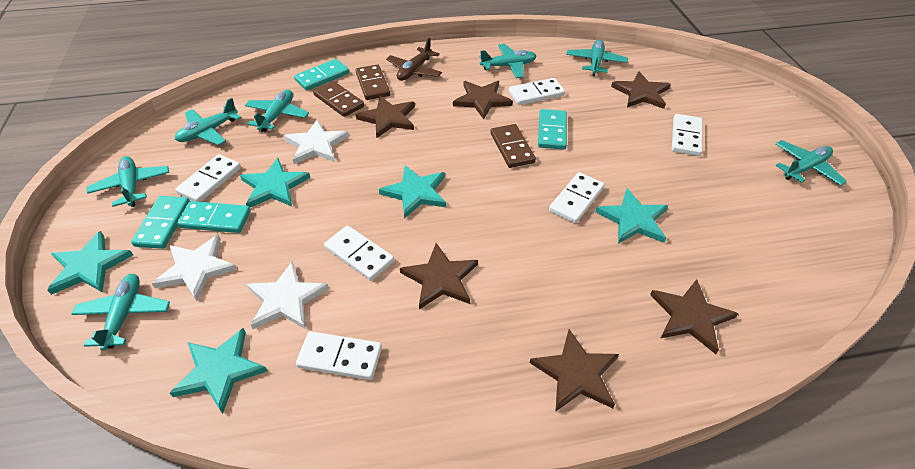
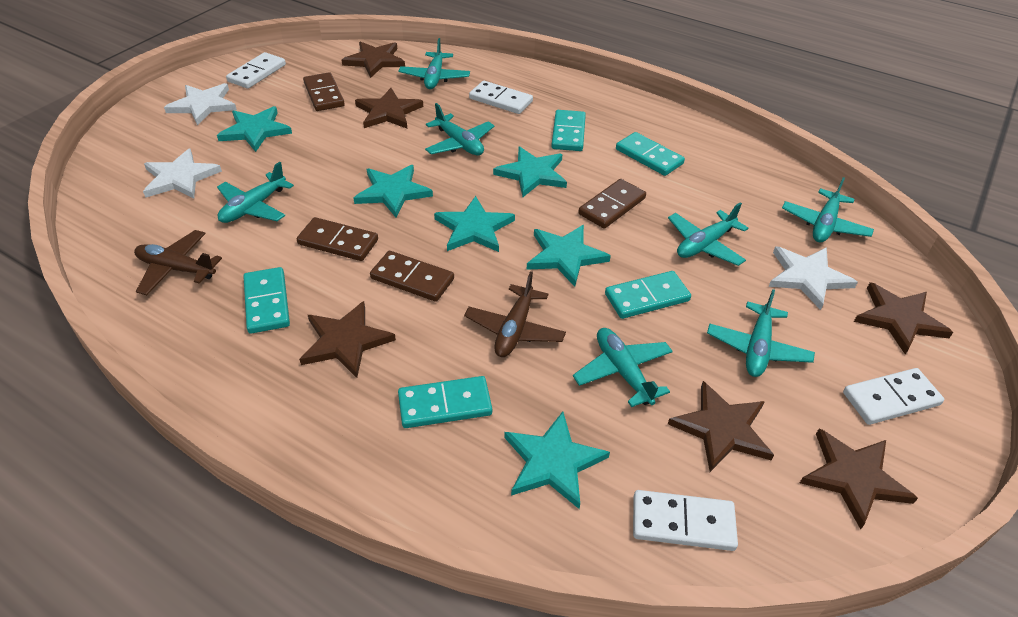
brown domino: 3 -> 4
brown plane: 1 -> 2
turquoise domino: 4 -> 5
turquoise star: 5 -> 6
white domino: 6 -> 4

